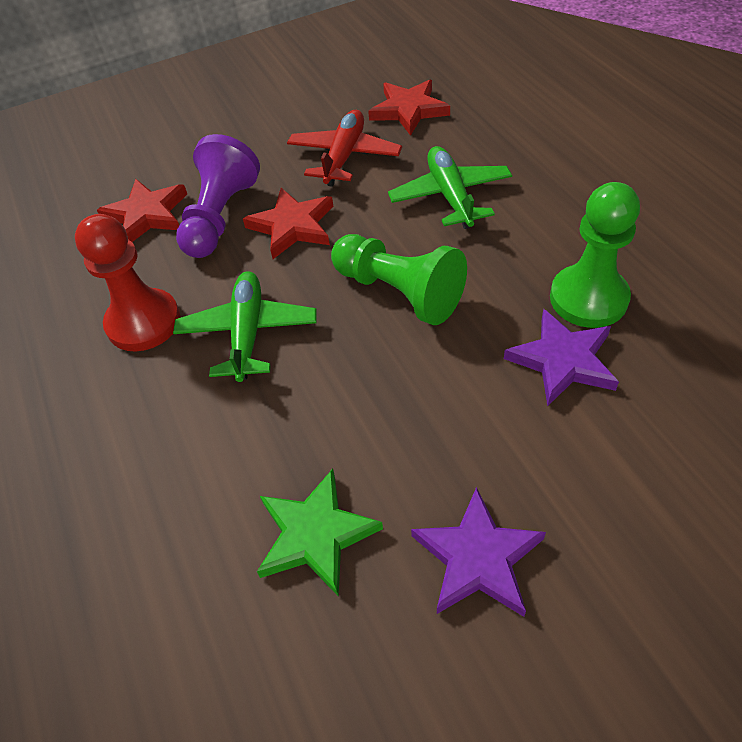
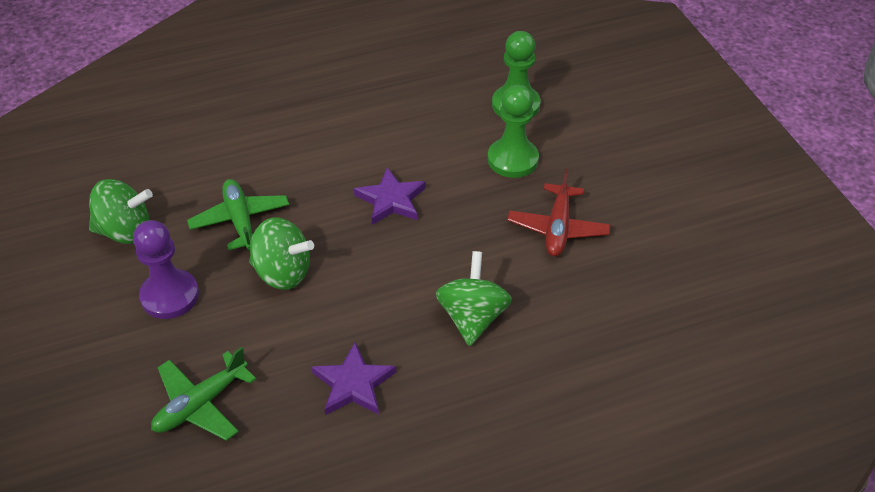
green spinning top: 0 -> 3
green star: 1 -> 0
red pawn: 1 -> 0
red star: 3 -> 0

